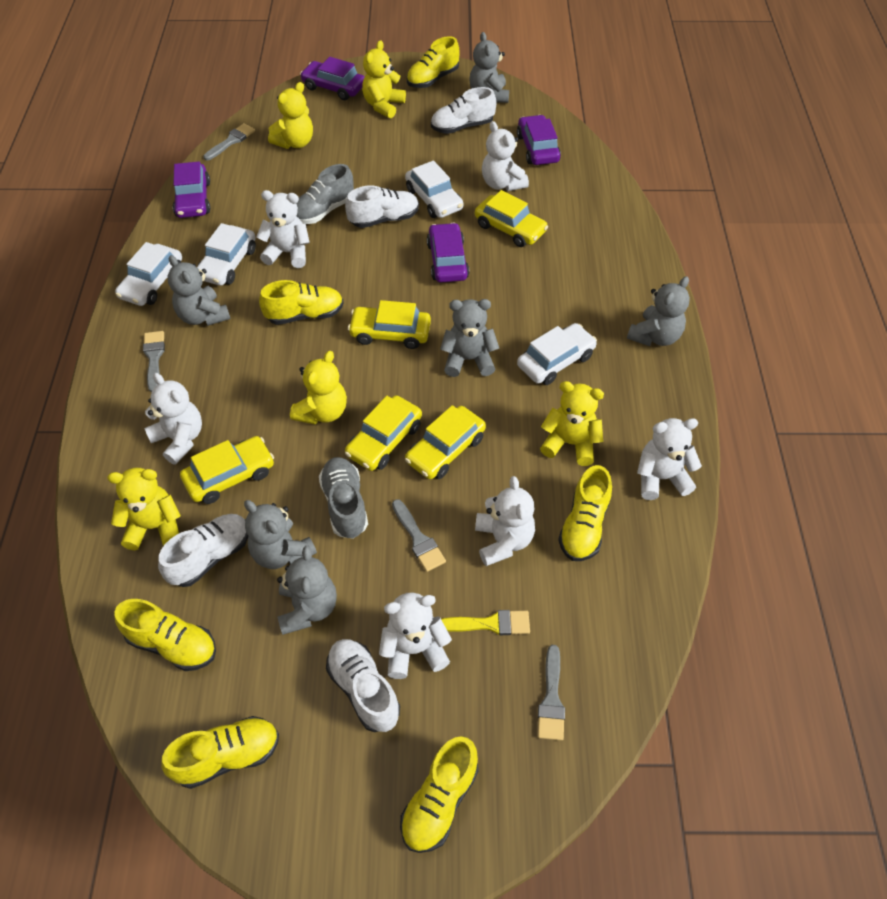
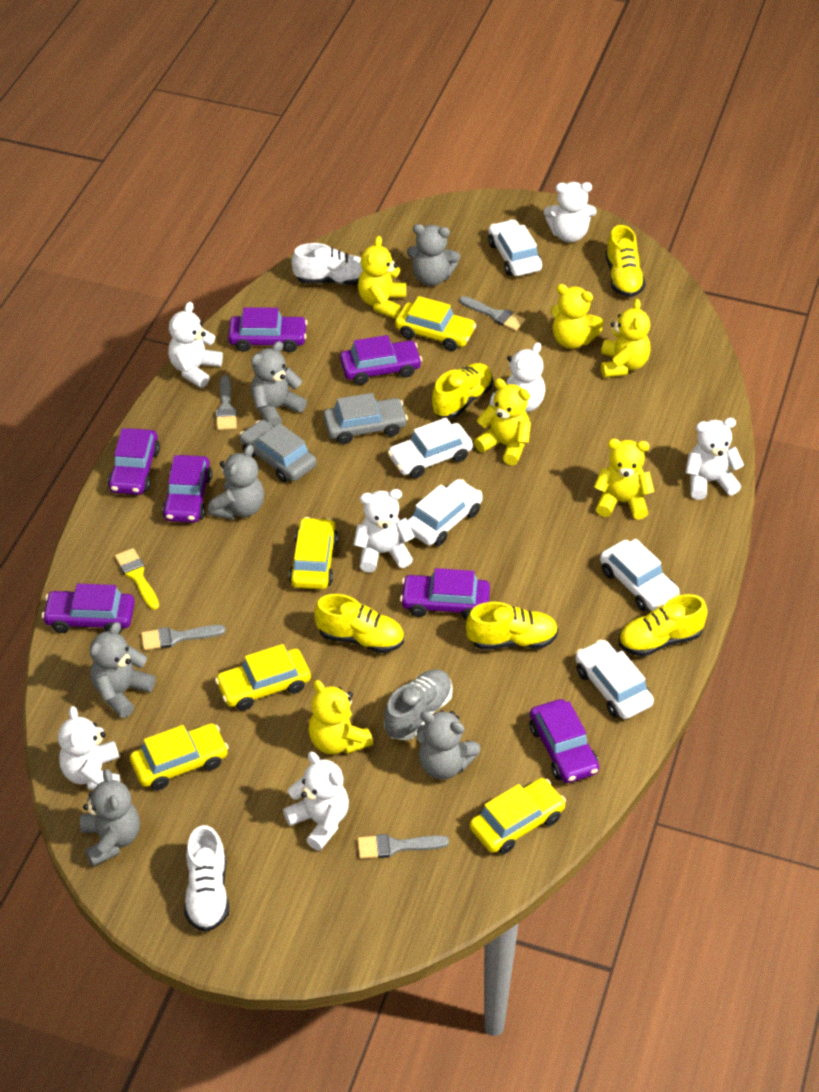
grey car: 0 -> 2
grey shoe: 2 -> 1
purple car: 4 -> 7
white car: 4 -> 5
white shoe: 4 -> 2
white teddy bear: 6 -> 7
yellow shoe: 6 -> 5
yellow teddy bear: 5 -> 6

